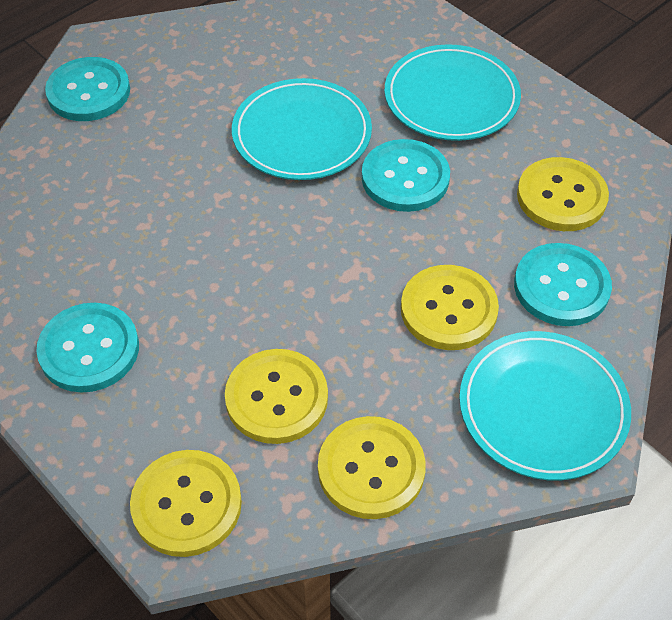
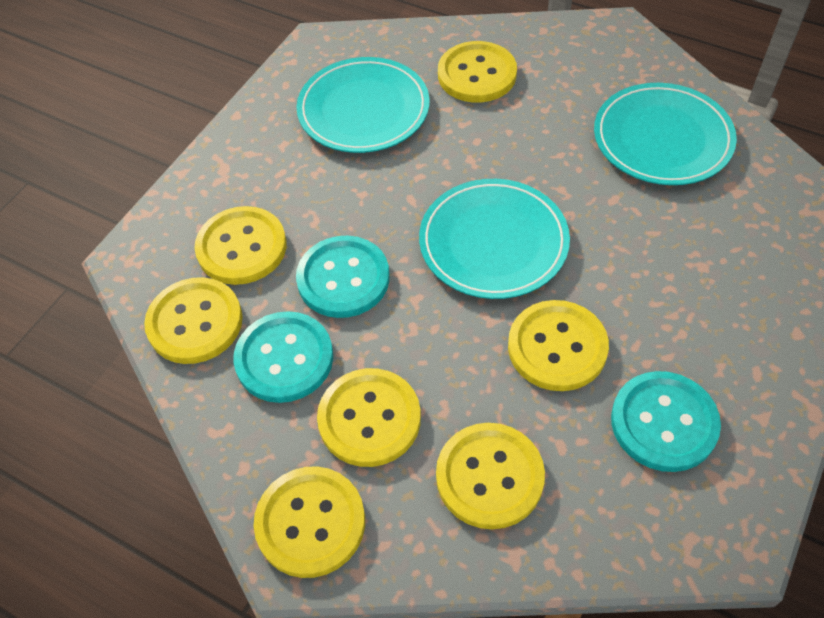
turquoise button: 4 -> 3
yellow button: 5 -> 7

